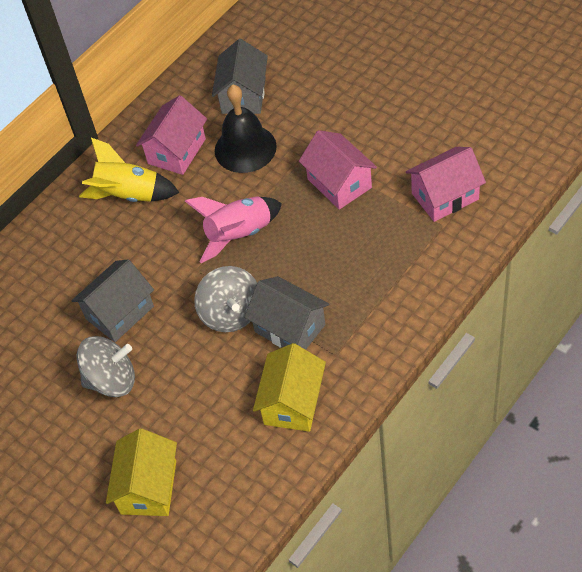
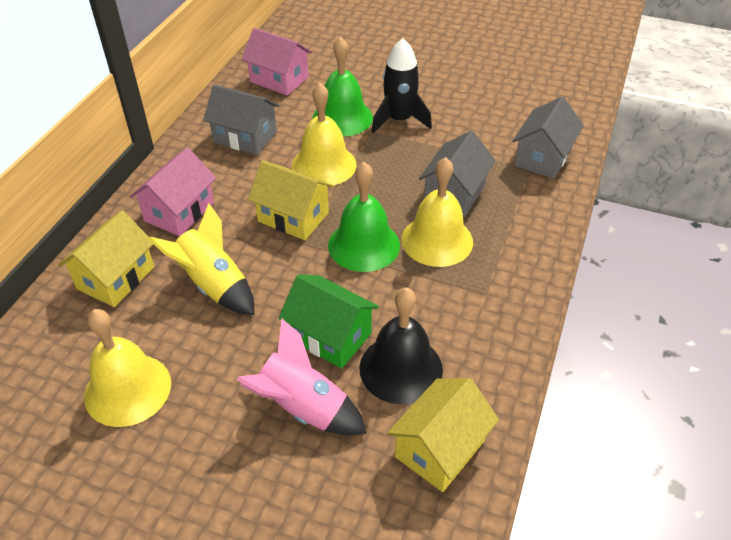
black rocket: 0 -> 1
green bell: 0 -> 2
green house: 0 -> 1
grey spinning top: 2 -> 0
pink house: 3 -> 2
yellow bell: 0 -> 3
yellow house: 2 -> 3

